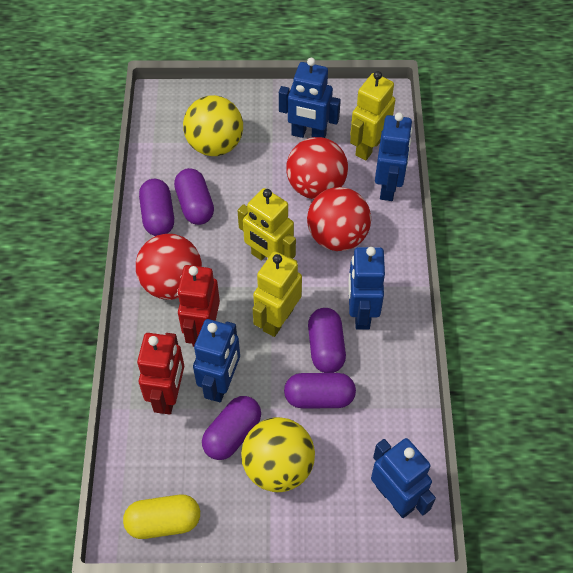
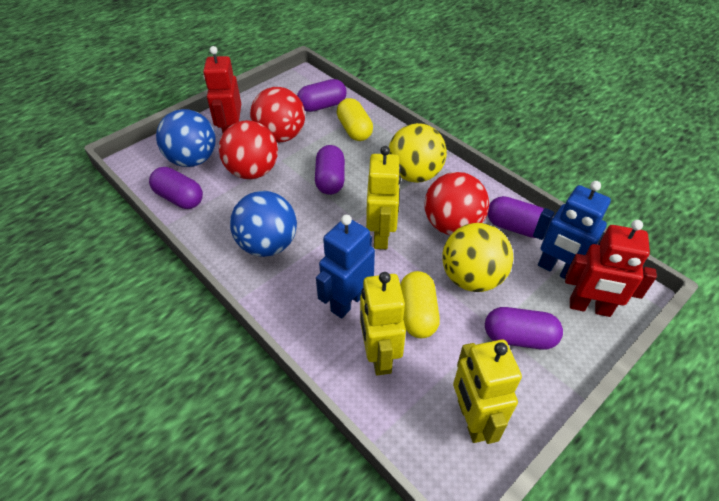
blue ball: 0 -> 2
blue robot: 5 -> 2
yellow capsule: 1 -> 2

